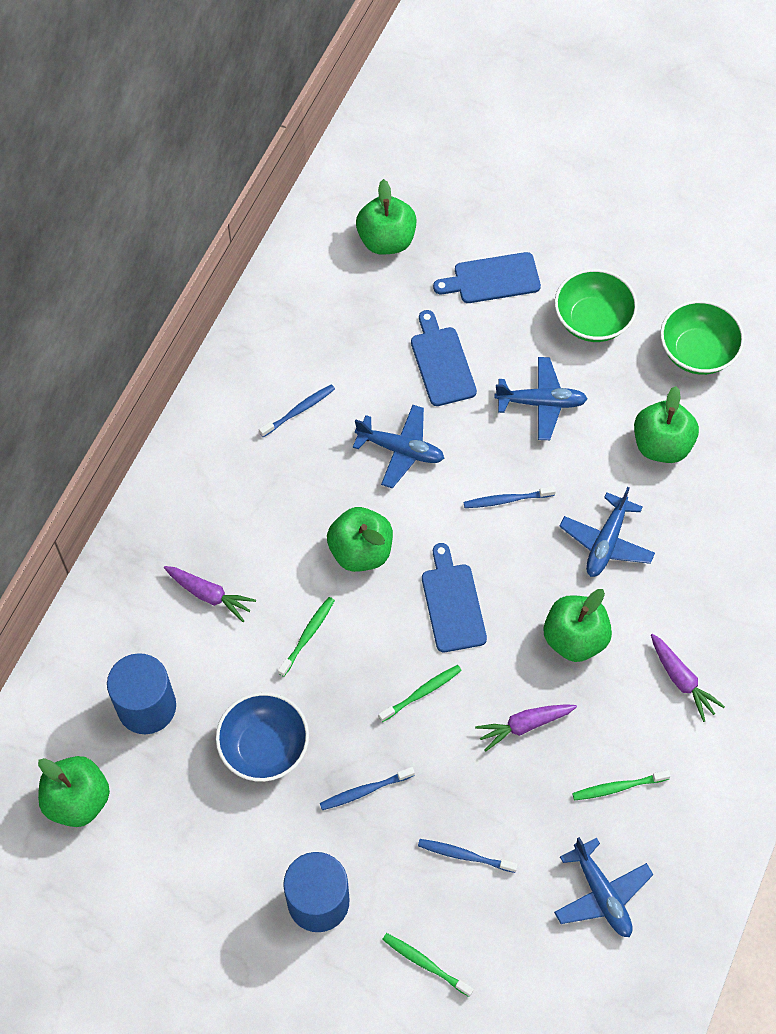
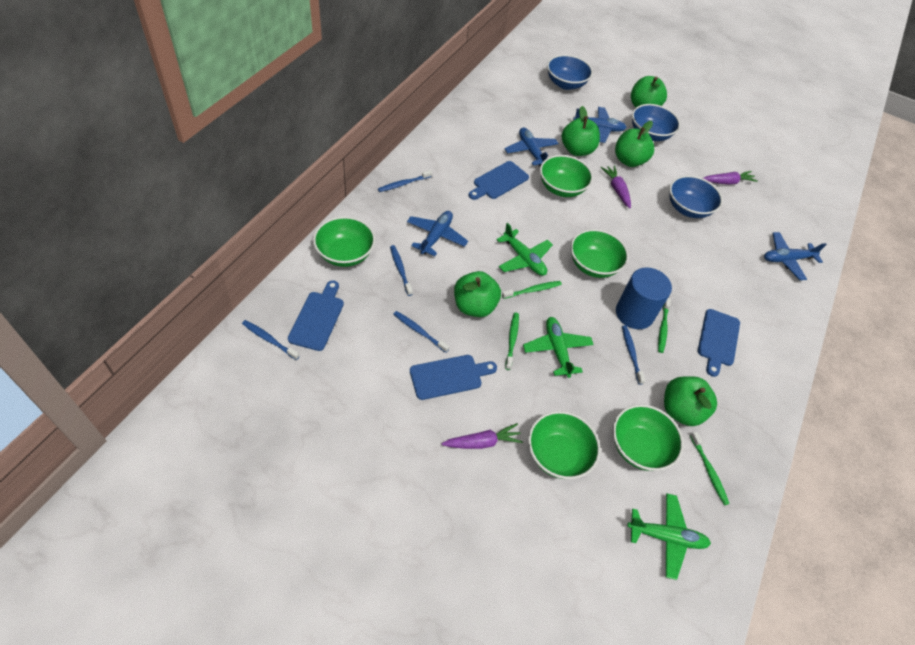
blue bowl: 1 -> 3
blue cutting board: 3 -> 4
blue cylinder: 2 -> 1
blue toothbrush: 4 -> 5
green bowl: 2 -> 5
green plane: 0 -> 3

